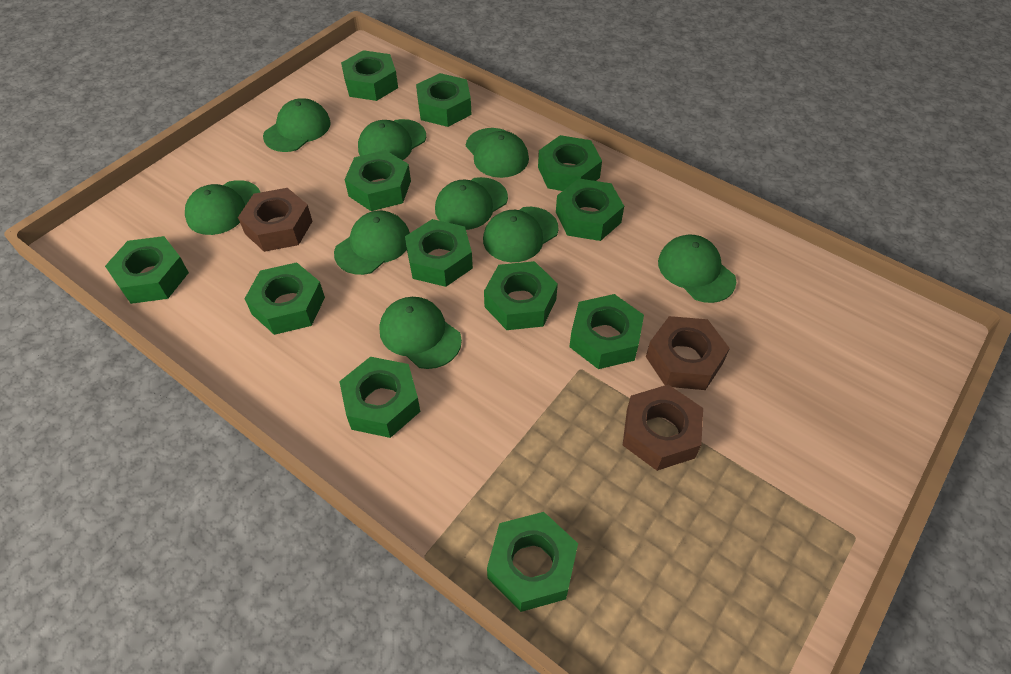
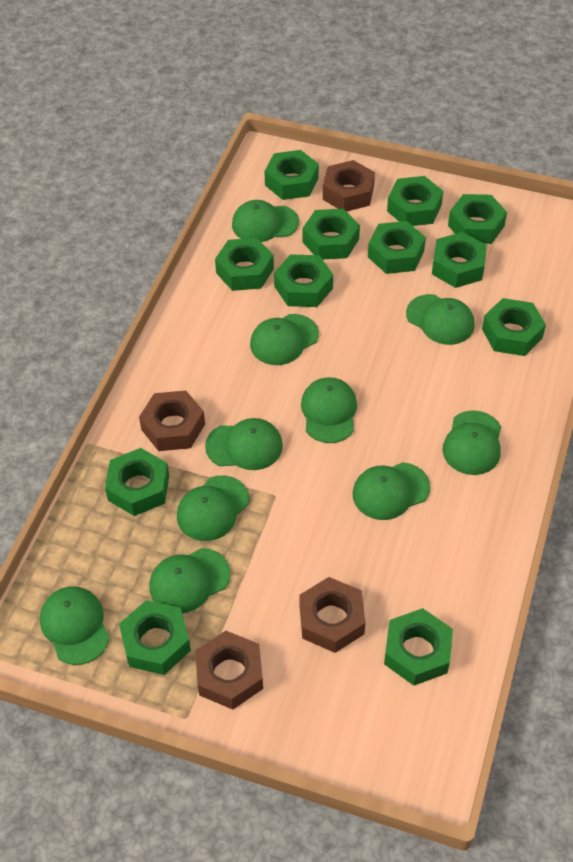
brown nut: 3 -> 4
green cap: 9 -> 10

